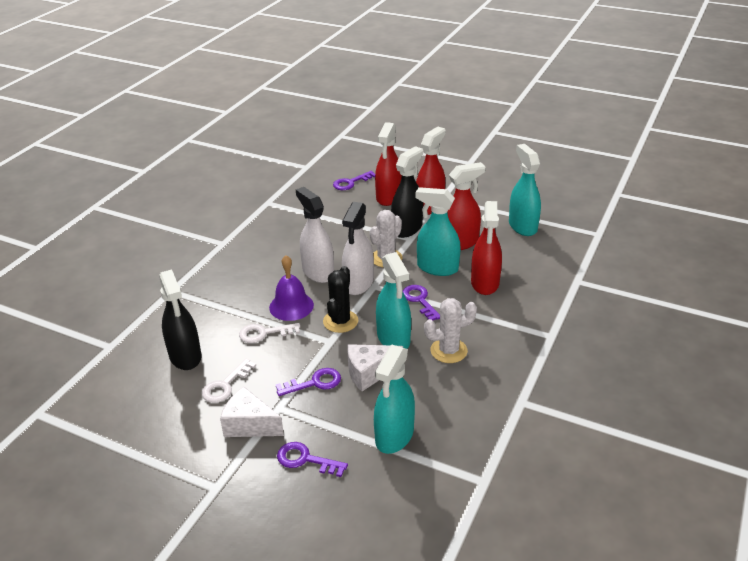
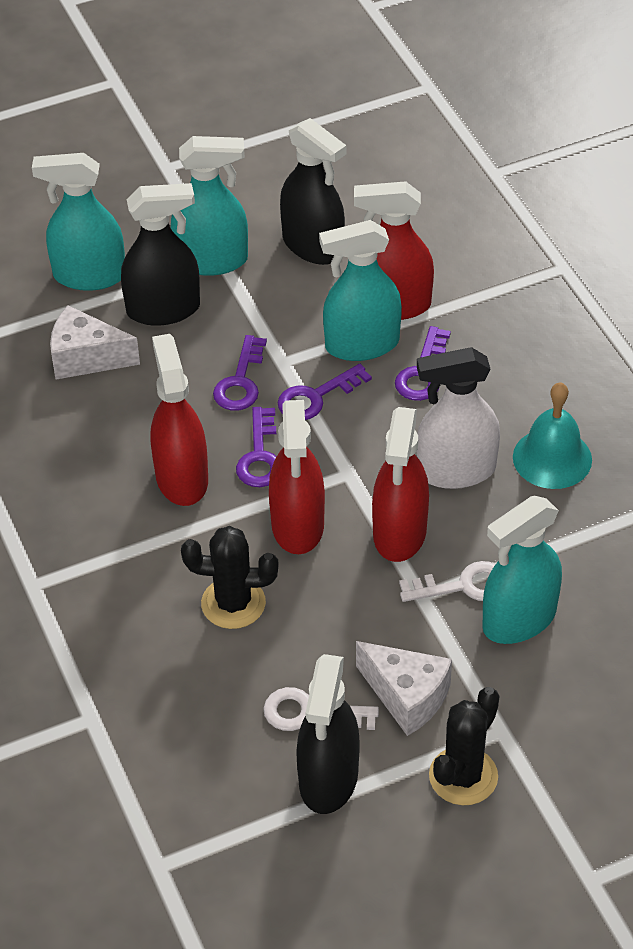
black cactus: 1 -> 2
black spray bottle: 2 -> 3
purple bell: 1 -> 0
turquoise bell: 0 -> 1
white cactus: 2 -> 0
white spray bottle: 2 -> 1

